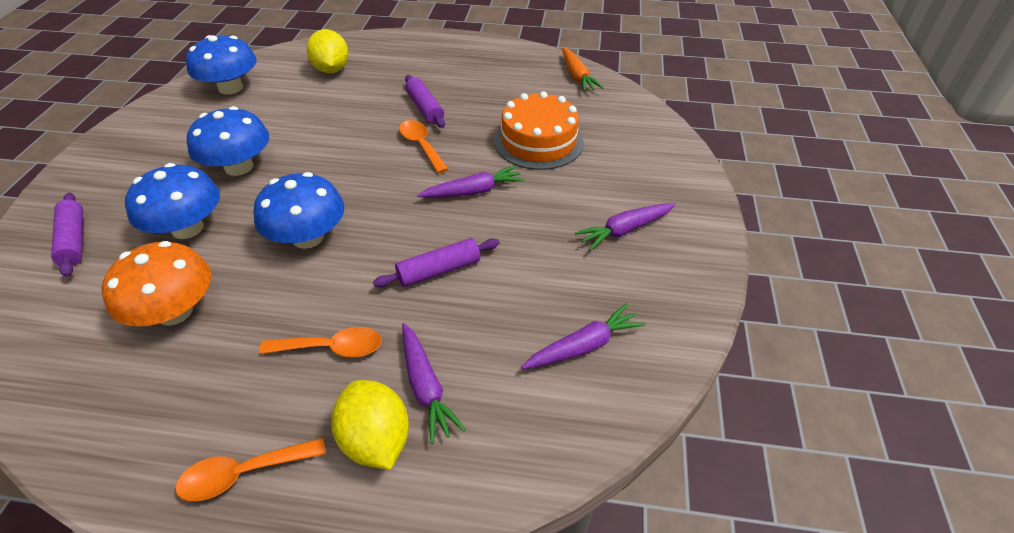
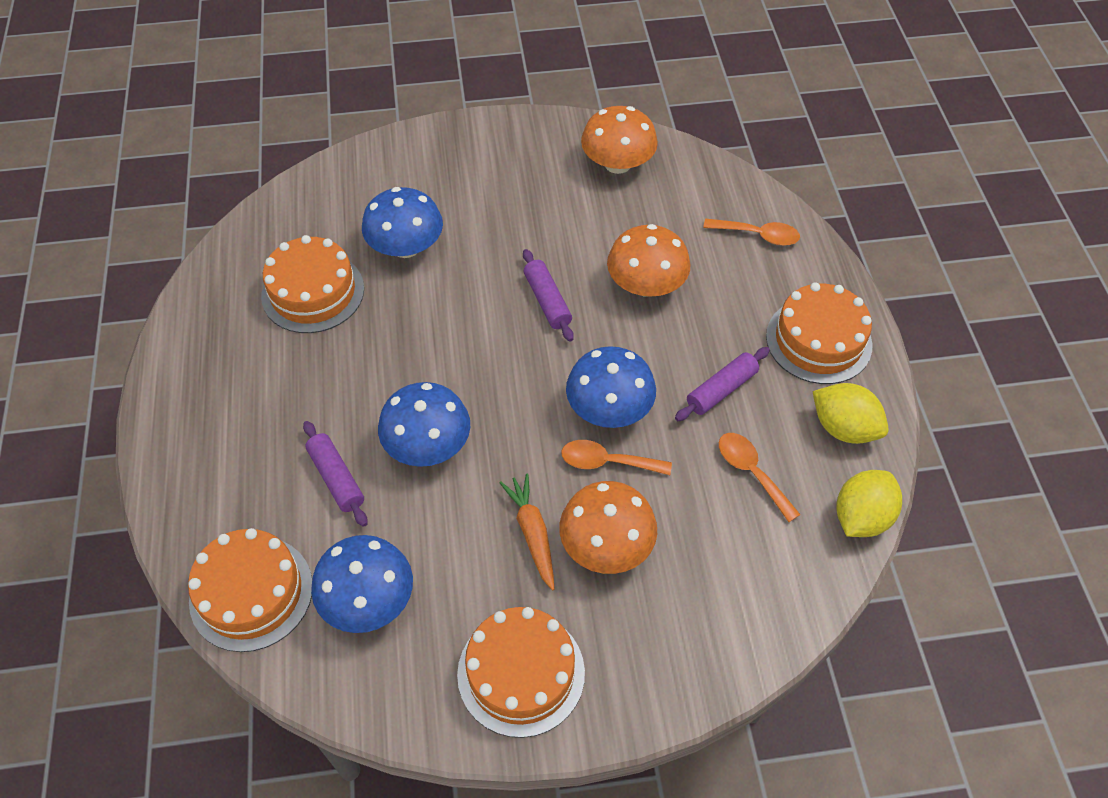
orange cake: 1 -> 4
orange mushroom: 1 -> 3
purple carrot: 4 -> 0

